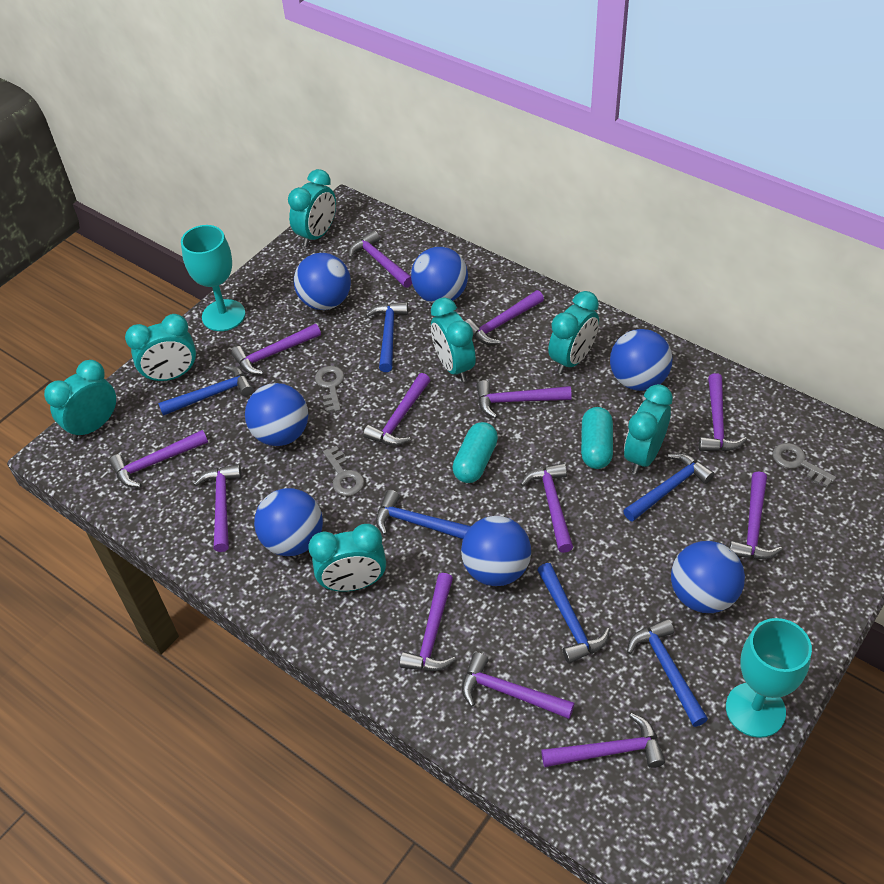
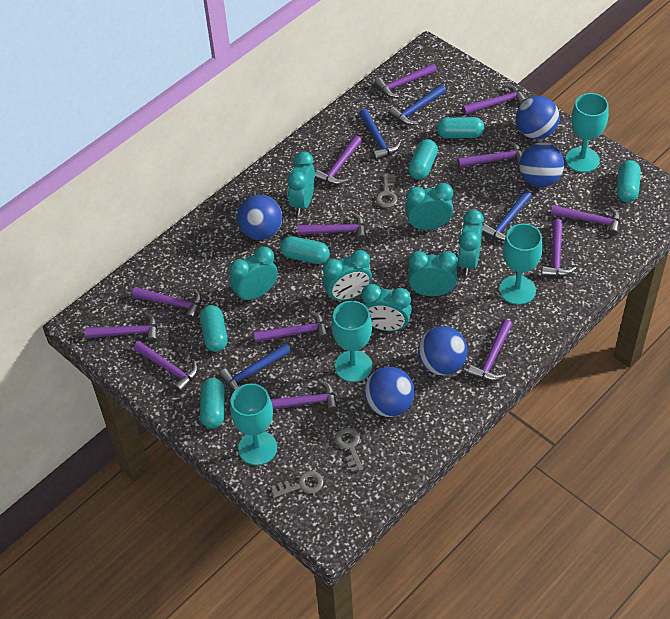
blue ball: 7 -> 5
blue hammer: 6 -> 4
turquoise capsule: 2 -> 6
turquoise goblet: 2 -> 4

